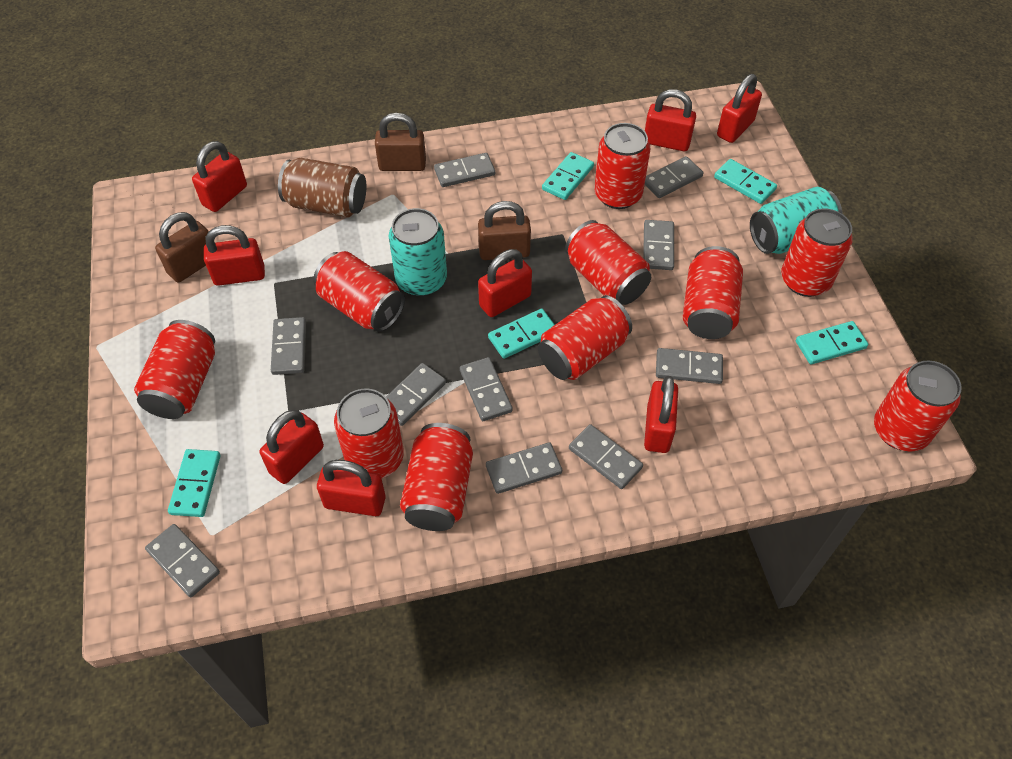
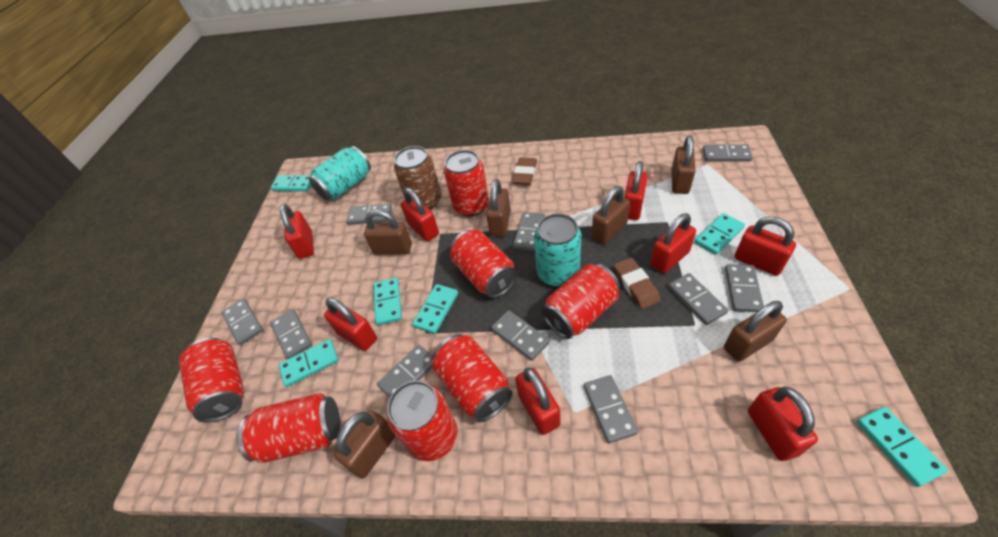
brown eraser: 0 -> 2
brown padlock: 3 -> 6
red can: 10 -> 7
turquoise domino: 5 -> 6

